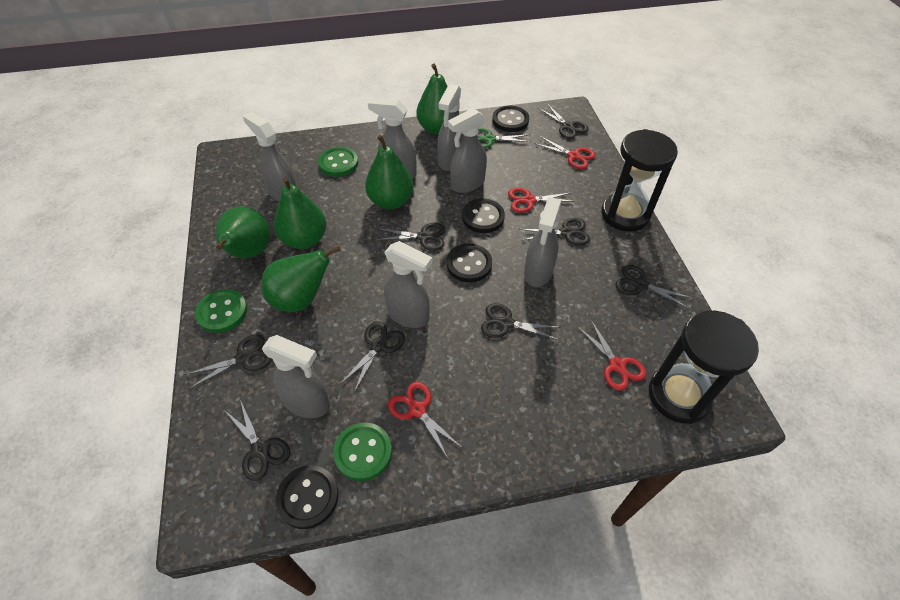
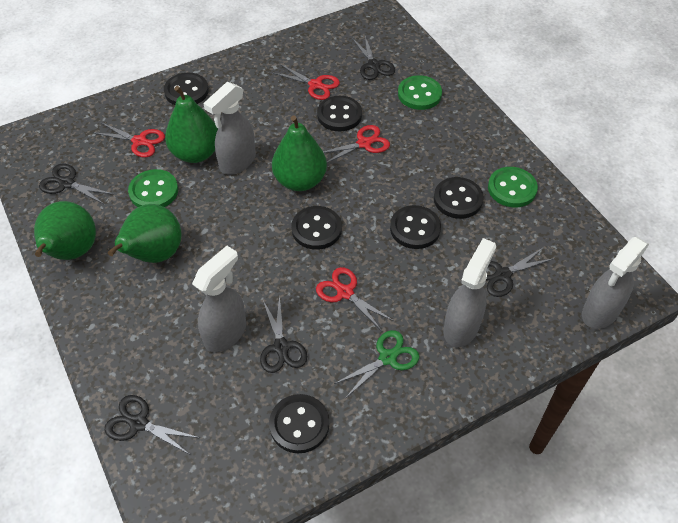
black button: 4 -> 6
black hourglass: 2 -> 0
black scissors: 8 -> 5
green pear: 5 -> 4
grey spray bottle: 7 -> 4

